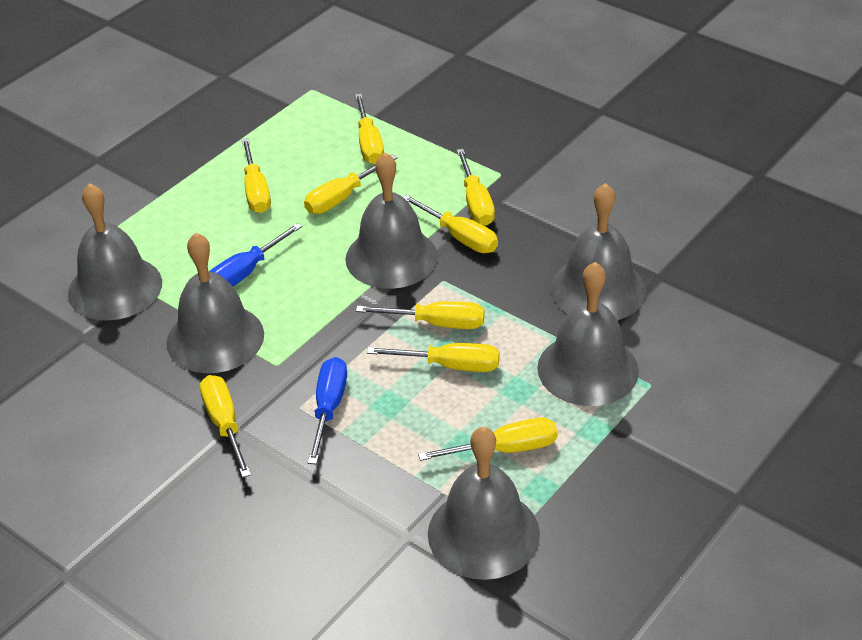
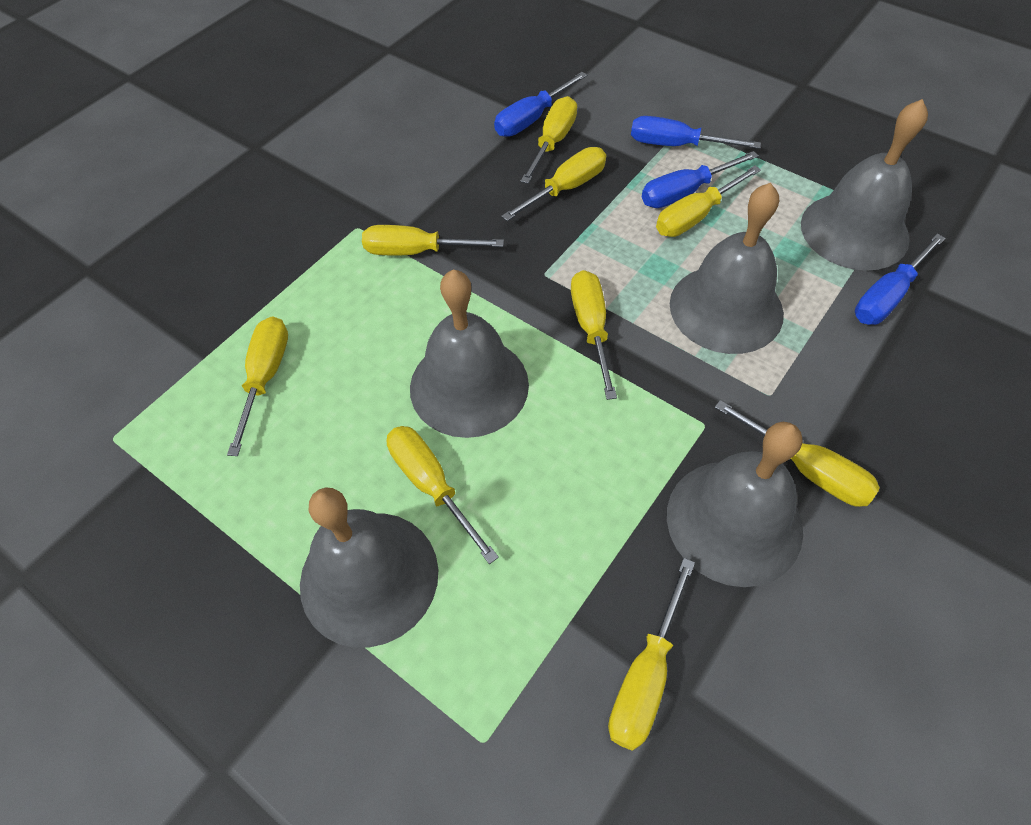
blue screwdriver: 2 -> 4
grey bell: 6 -> 5

